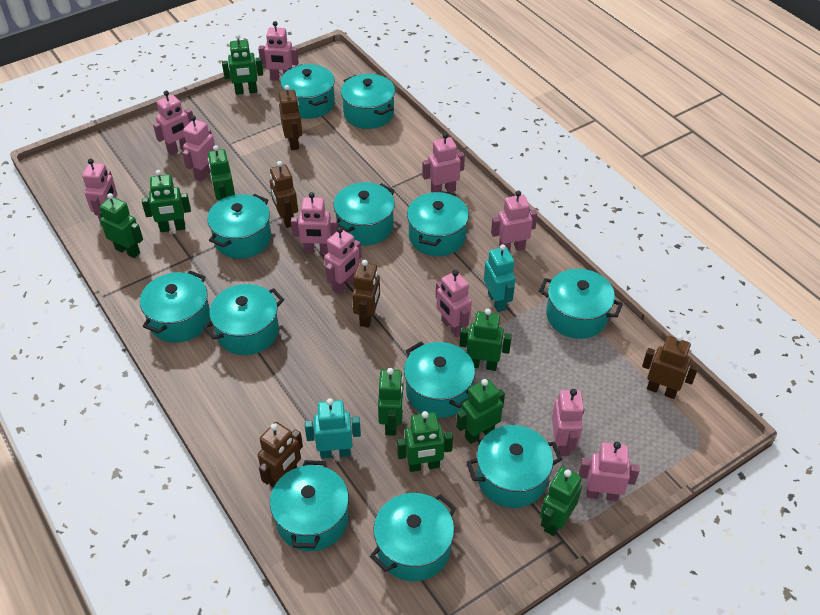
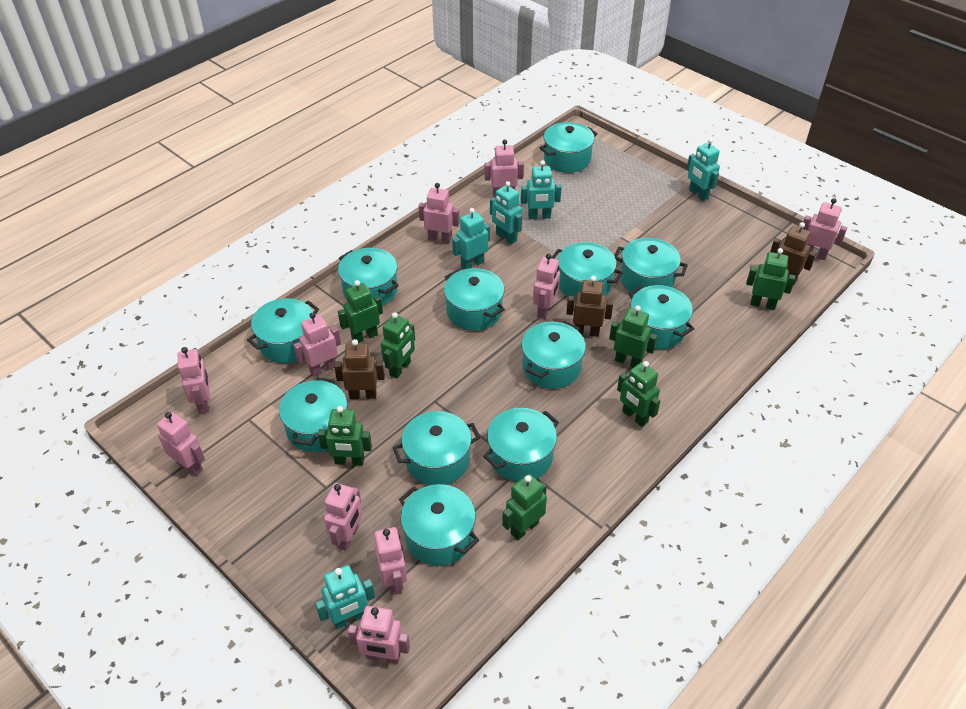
brown robot: 5 -> 3
green robot: 9 -> 7
pink robot: 11 -> 10
turquoise robot: 2 -> 5

